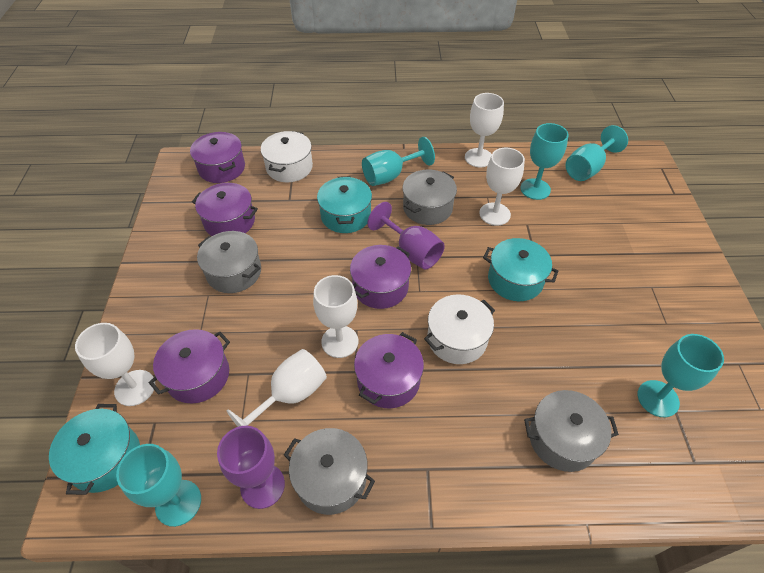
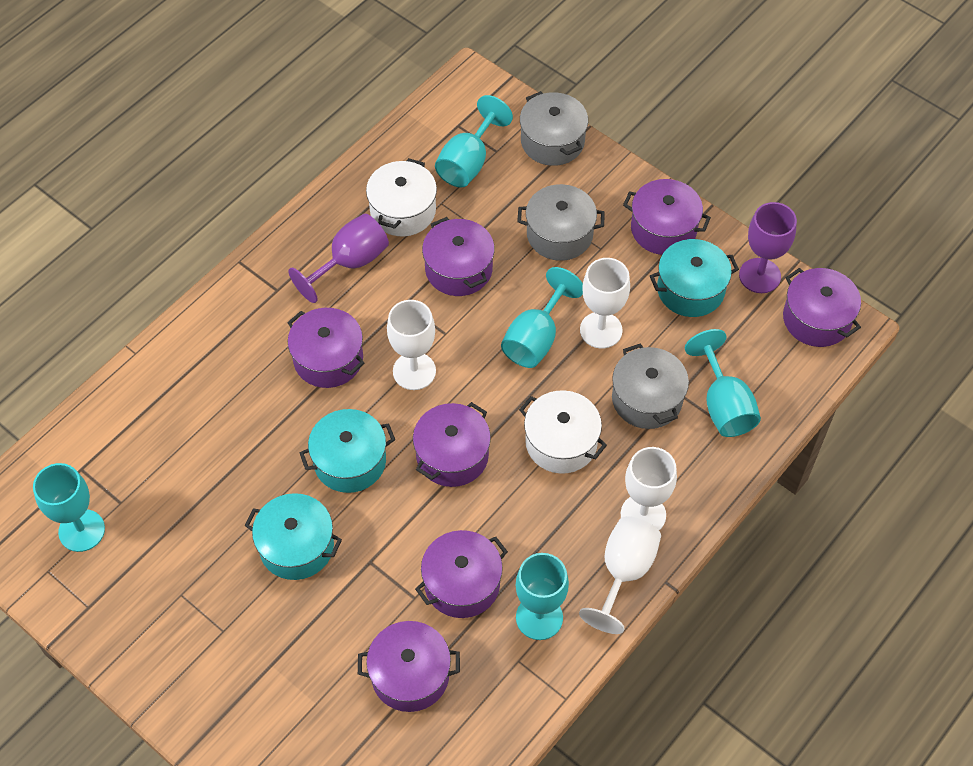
grey pot: 4 -> 3
purple pot: 5 -> 7
white goblet: 5 -> 4

